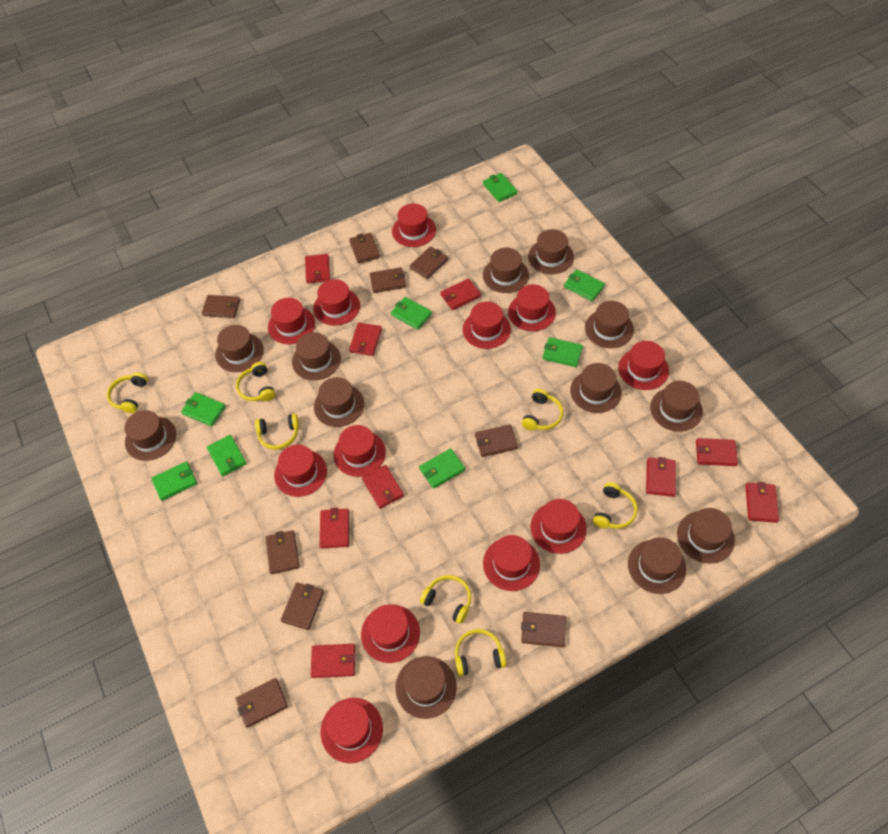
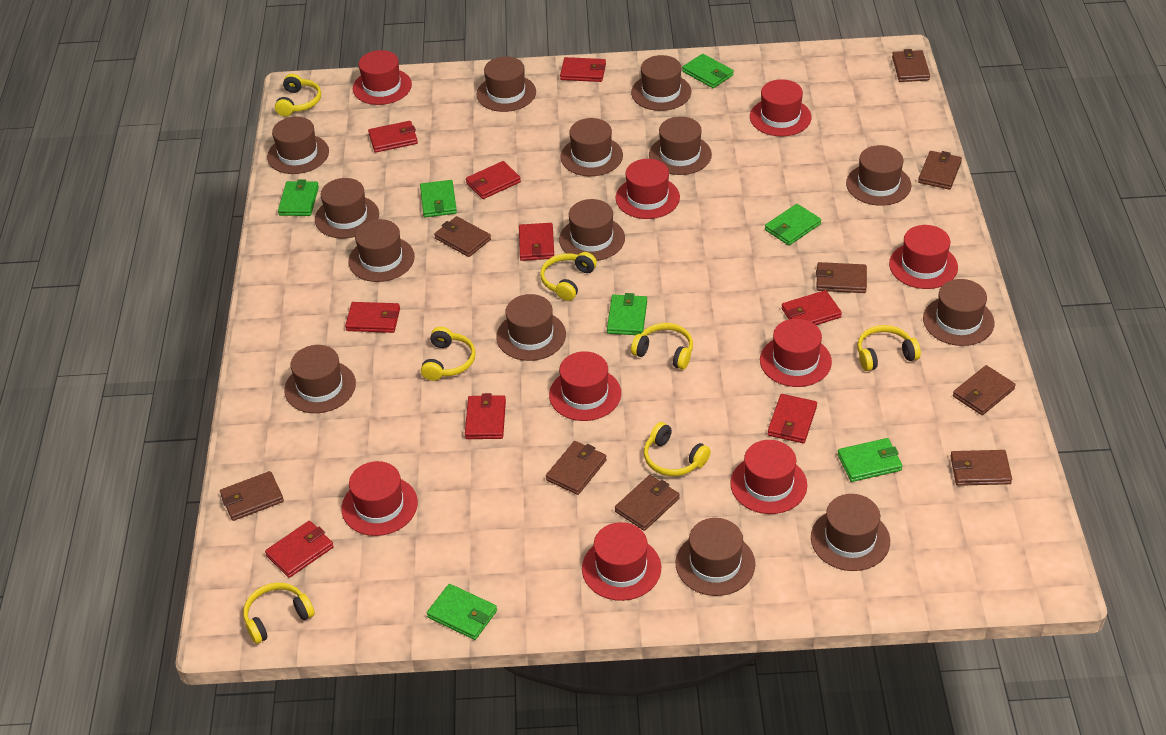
brown hat: 12 -> 14
green wallet: 8 -> 7
red hat: 12 -> 9

